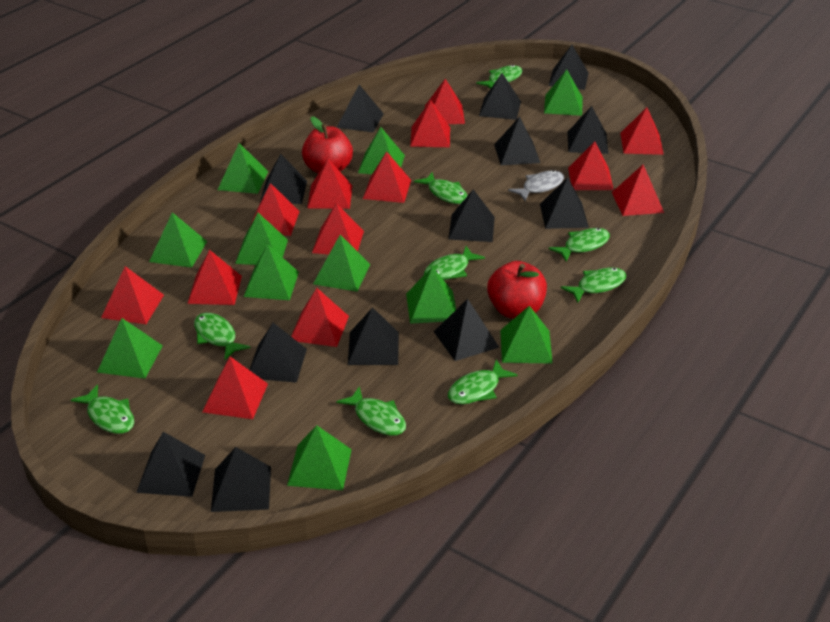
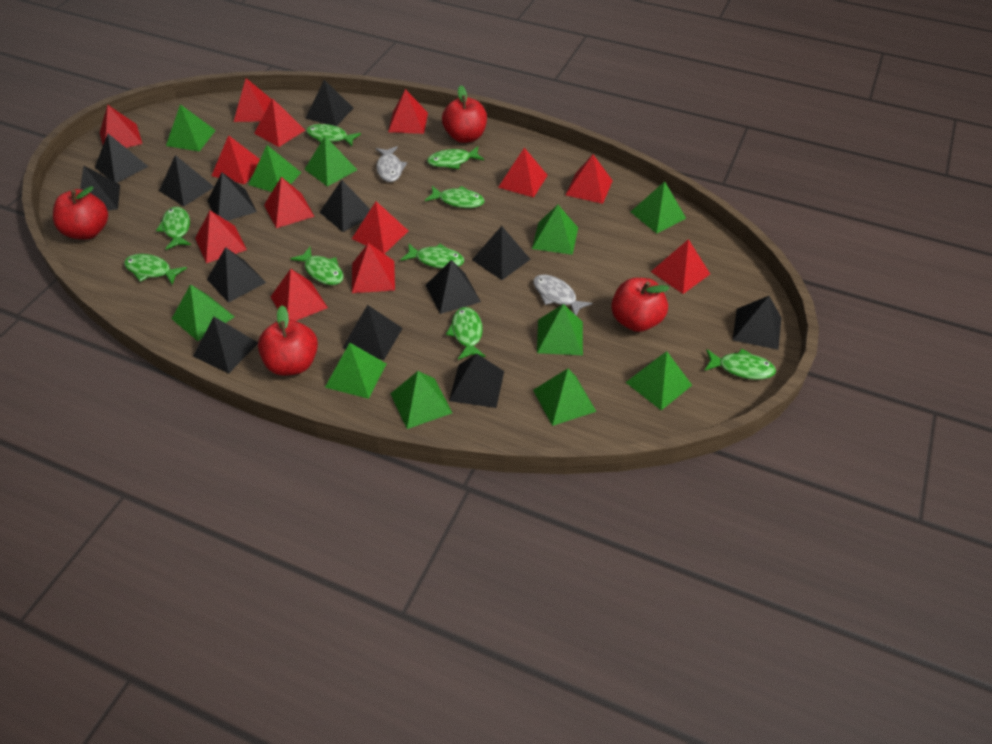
grey fish: 1 -> 2
red apple: 2 -> 4

